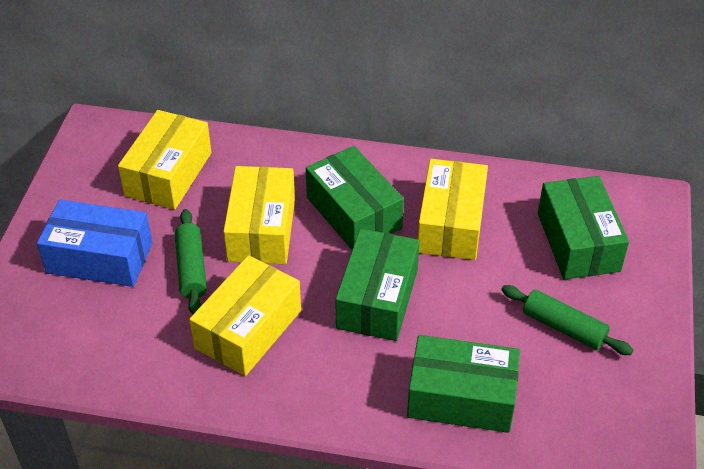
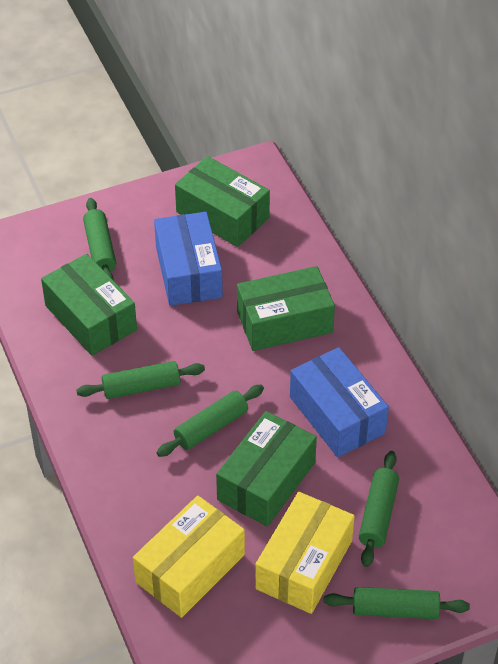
blue box: 1 -> 2
green rolling pin: 2 -> 5
yellow box: 4 -> 2

